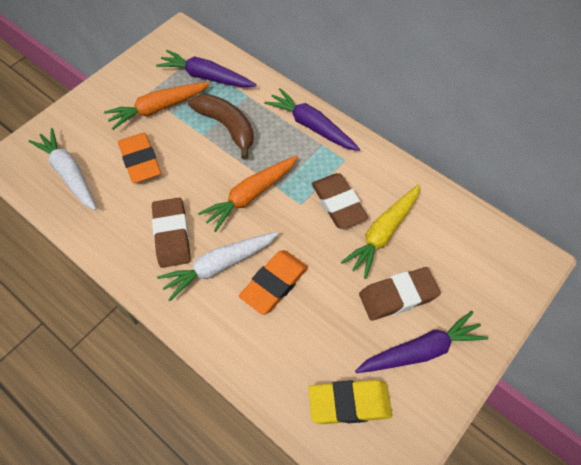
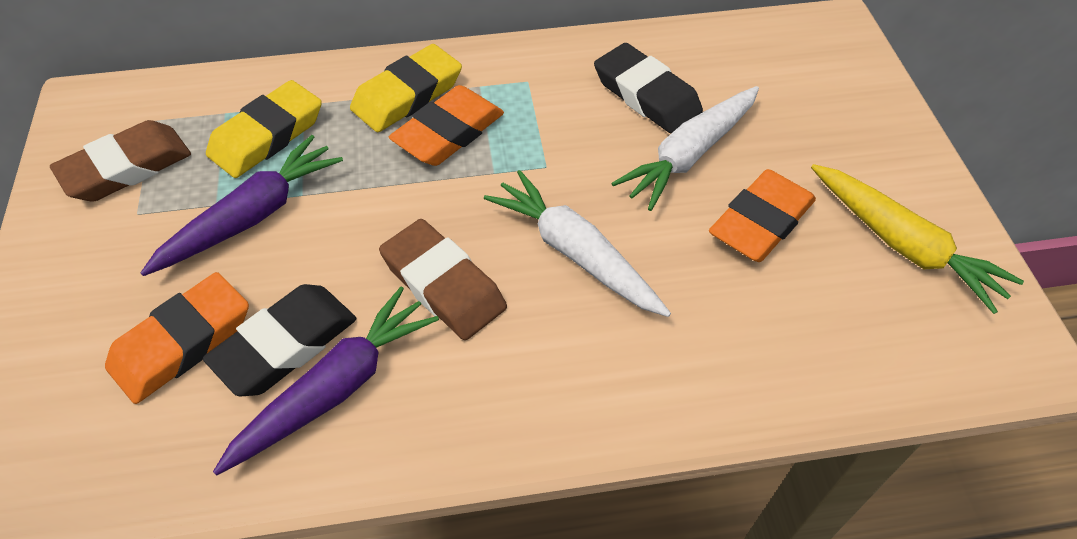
black eraser: 0 -> 2
brown banana: 1 -> 0
brown eraser: 3 -> 2
orange carrot: 2 -> 0
orange eraser: 2 -> 3
purple carrot: 3 -> 2
yellow eraser: 1 -> 2

